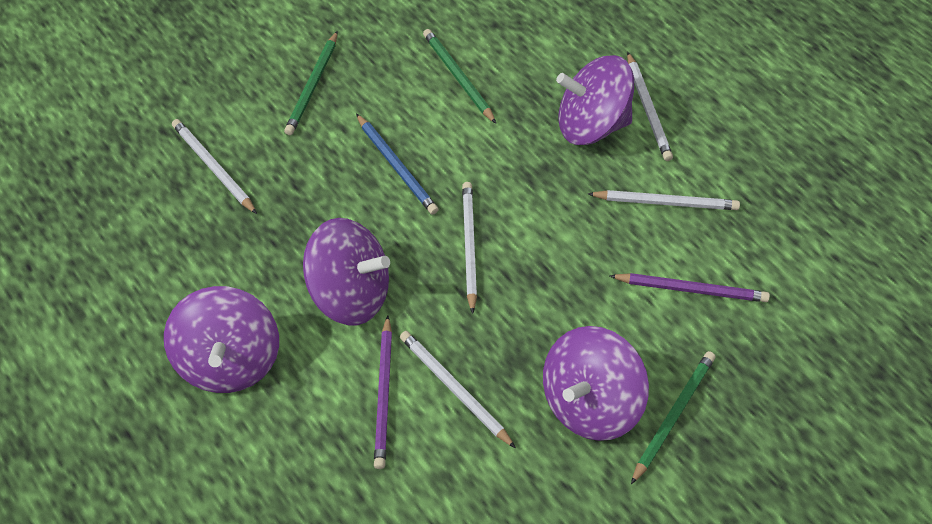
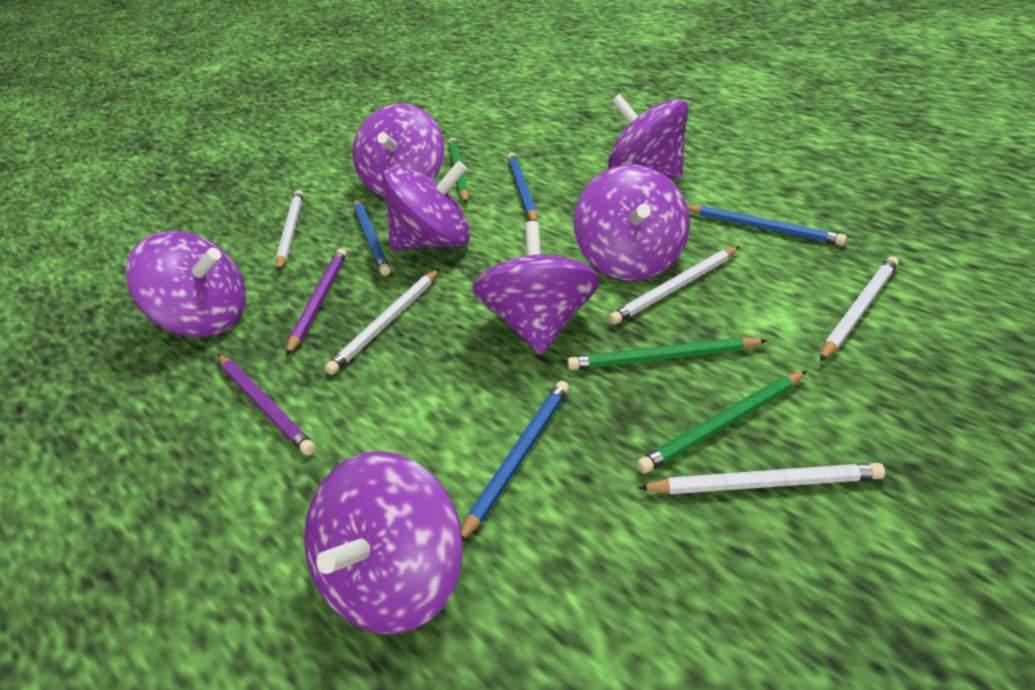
blue pencil: 1 -> 4
purple spinning top: 4 -> 7

